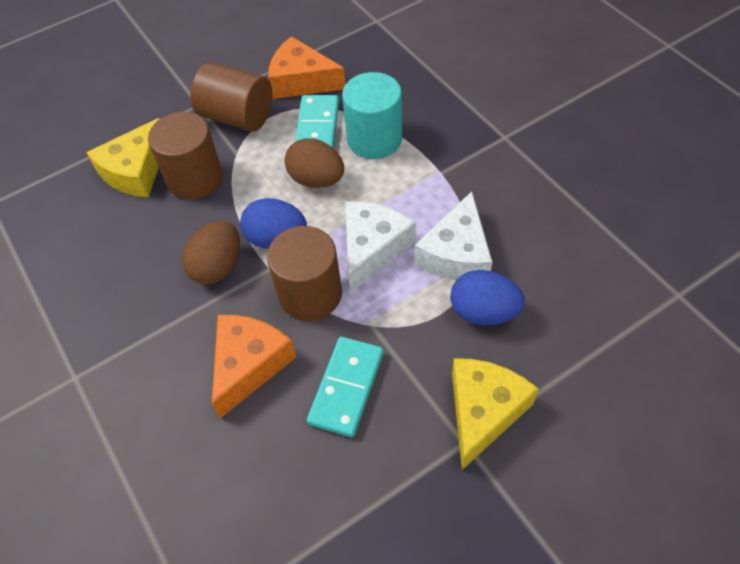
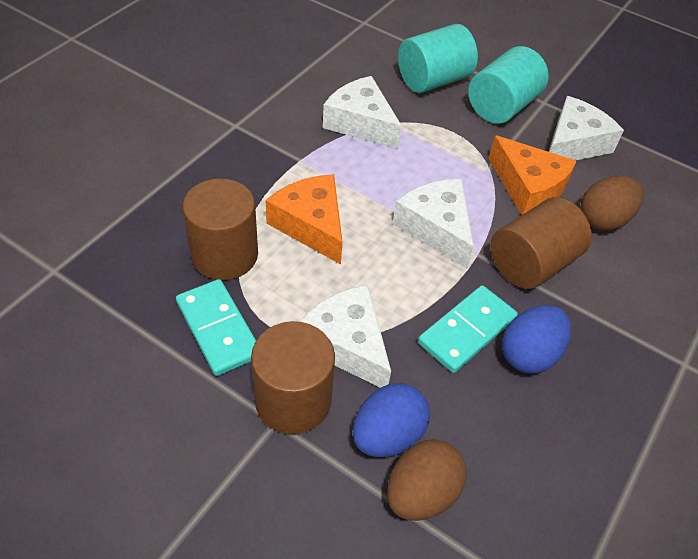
turquoise cylinder: 1 -> 2
white cheese: 2 -> 4
yellow cheese: 2 -> 0

